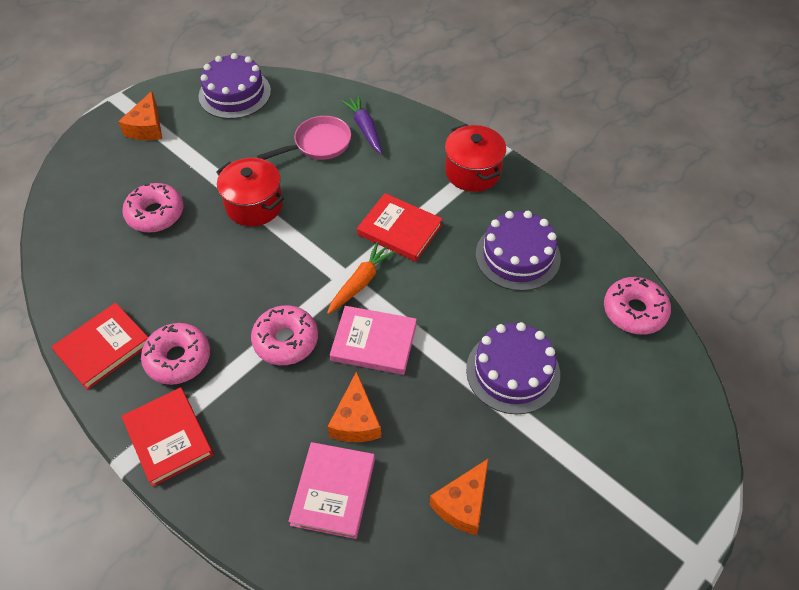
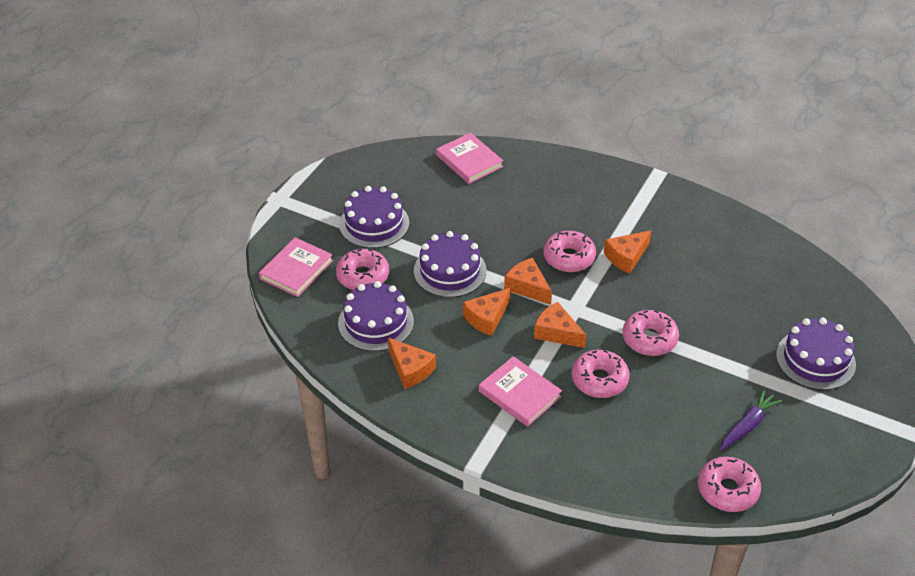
orange carrot: 1 -> 0
orange cheese: 3 -> 5
pink book: 2 -> 3
pink donut: 4 -> 5
pink pan: 1 -> 0
purple cake: 3 -> 4
red book: 3 -> 0
red pot: 2 -> 0

